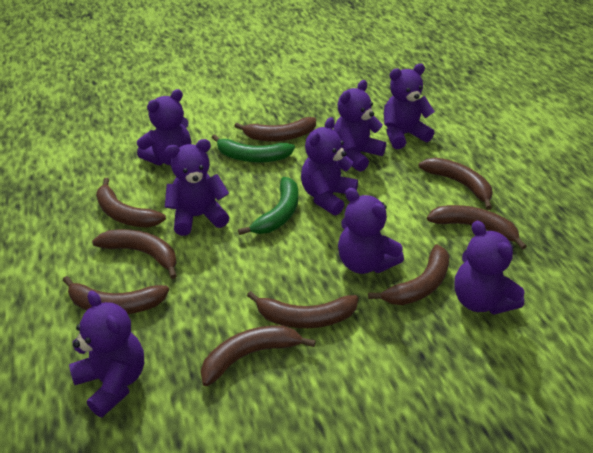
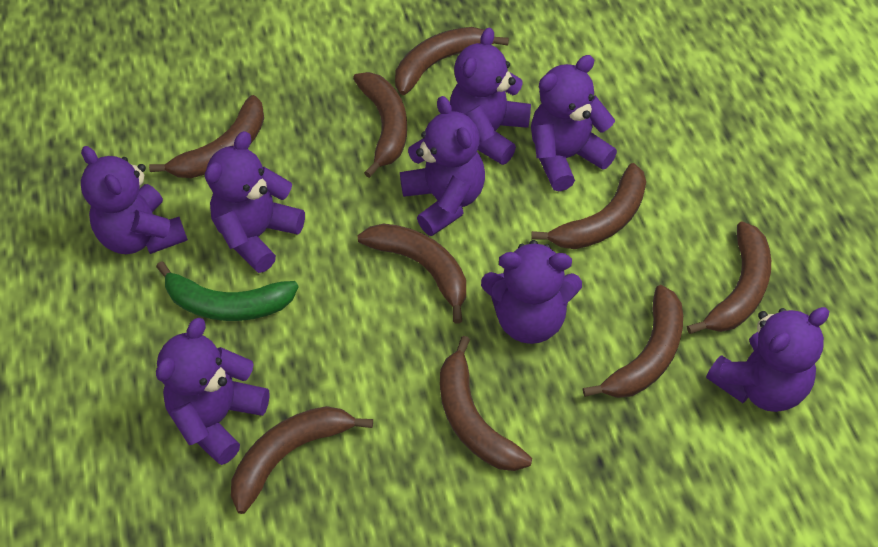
green banana: 2 -> 1

